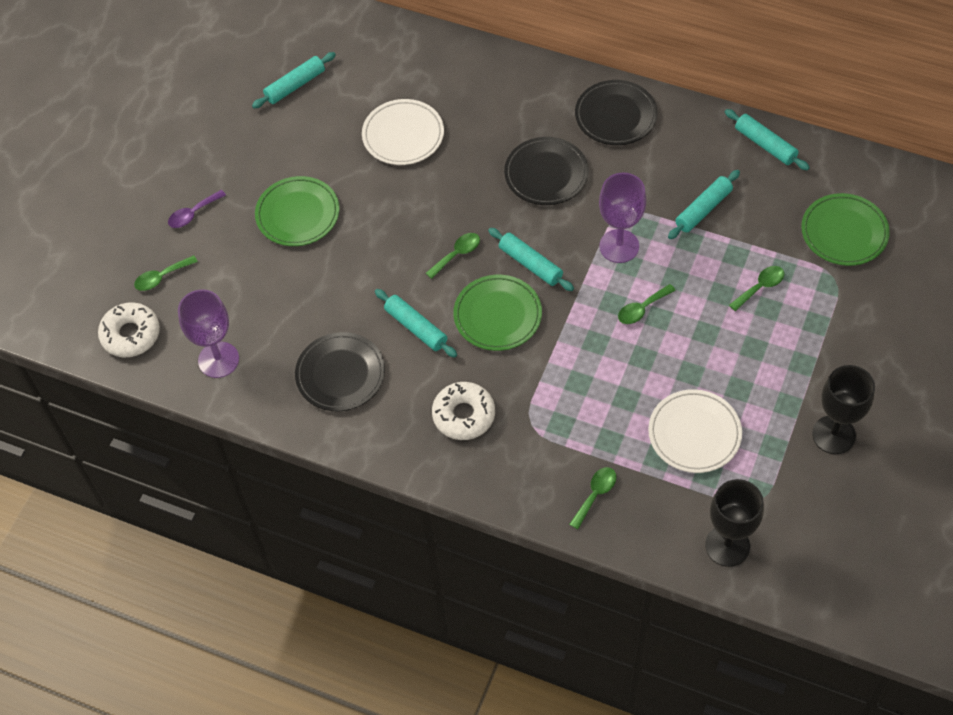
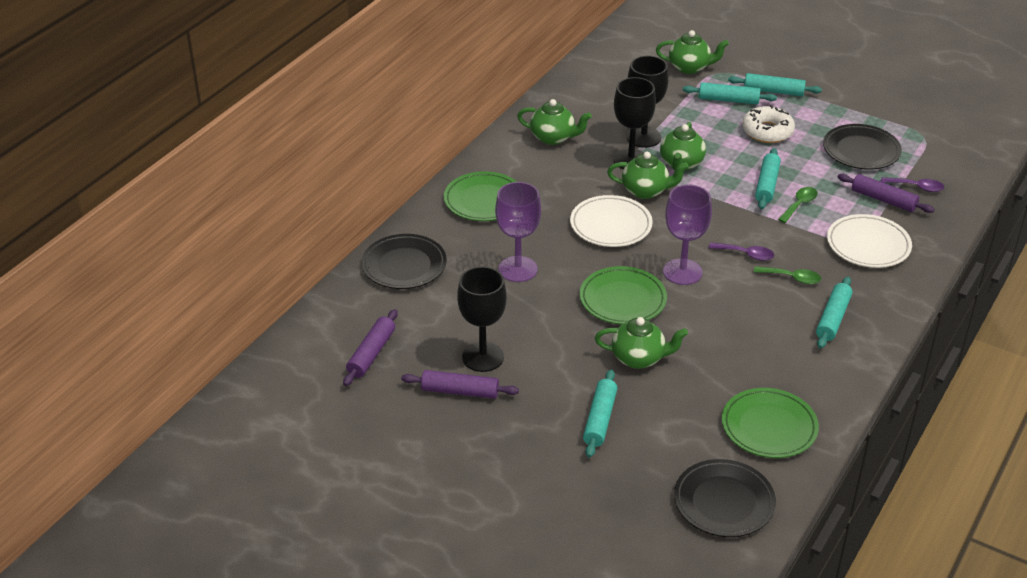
black goblet: 2 -> 3
green spoon: 5 -> 2
green teapot: 0 -> 5
purple rolling pin: 0 -> 3
purple spoon: 1 -> 2
white donut: 2 -> 1

